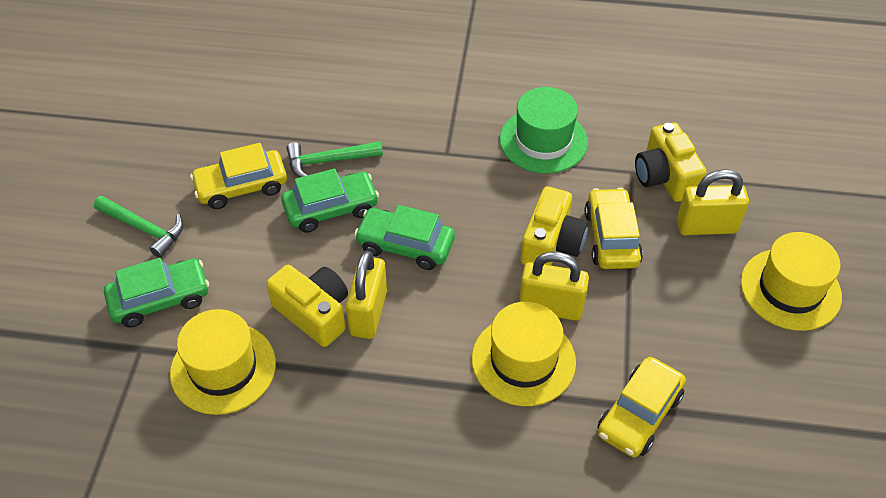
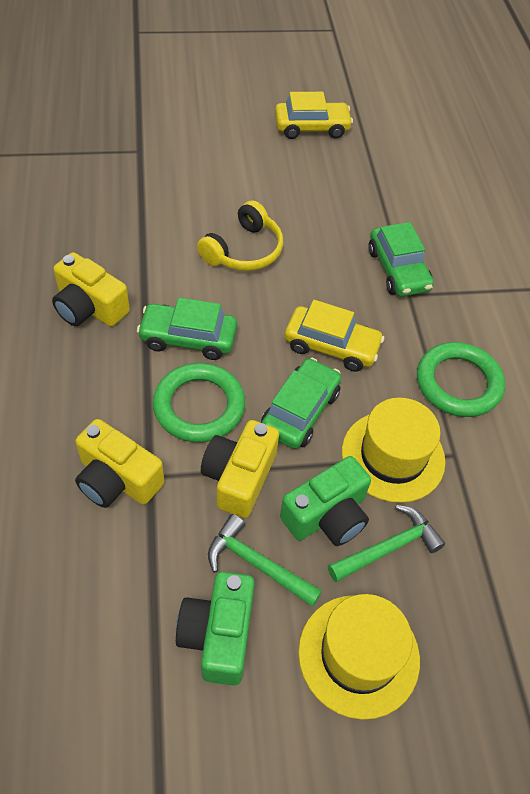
green camera: 0 -> 2
green hat: 1 -> 0
green ring: 0 -> 2
yellow car: 3 -> 2
yellow hat: 3 -> 2
yellow headphones: 0 -> 1
yellow padlock: 3 -> 0

